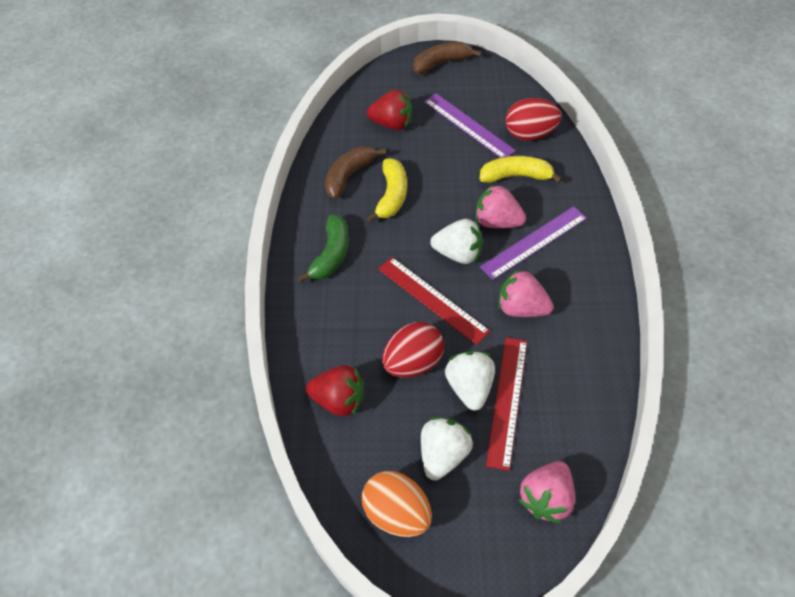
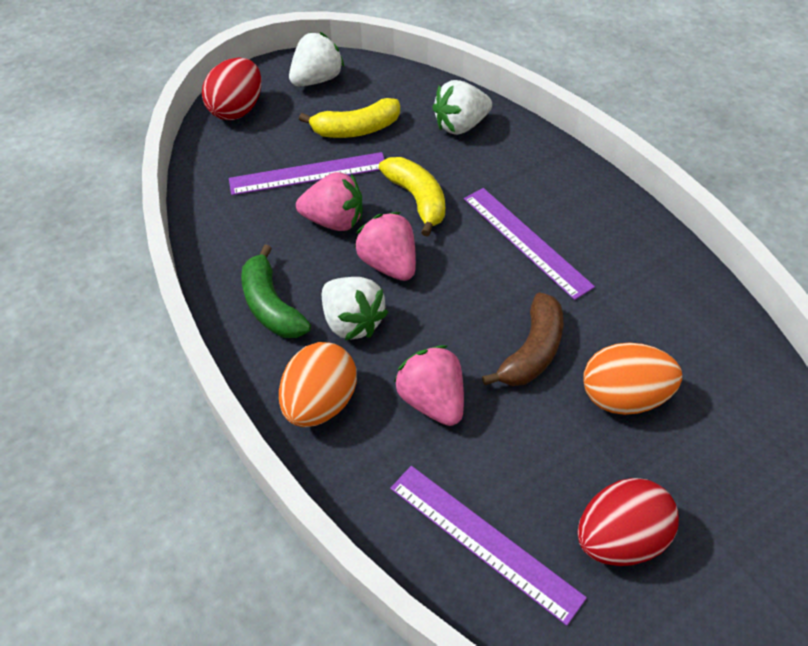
brown banana: 2 -> 1
orange egg: 1 -> 2
purple ruler: 2 -> 3
red ruler: 2 -> 0
red strawberry: 2 -> 0

